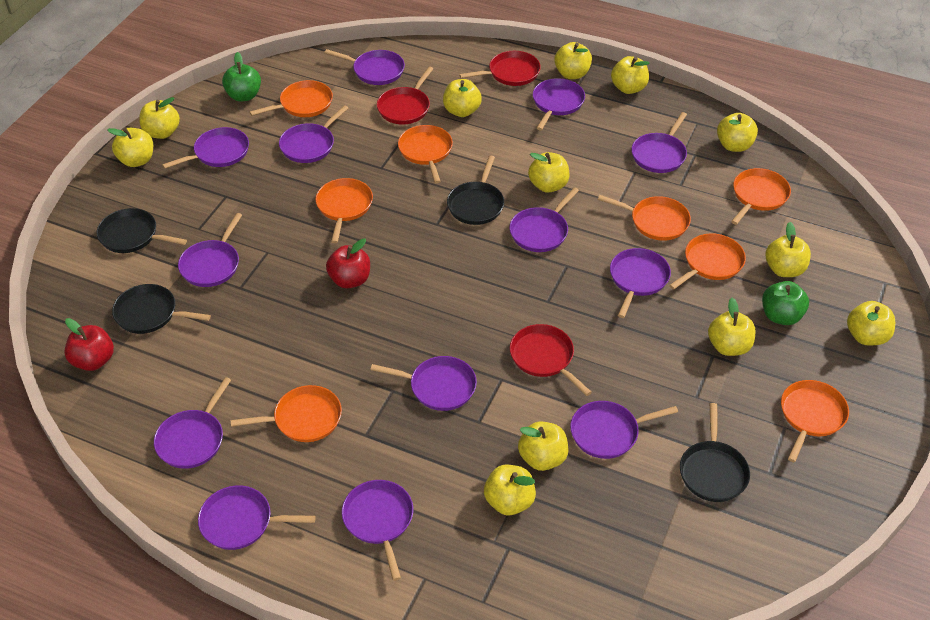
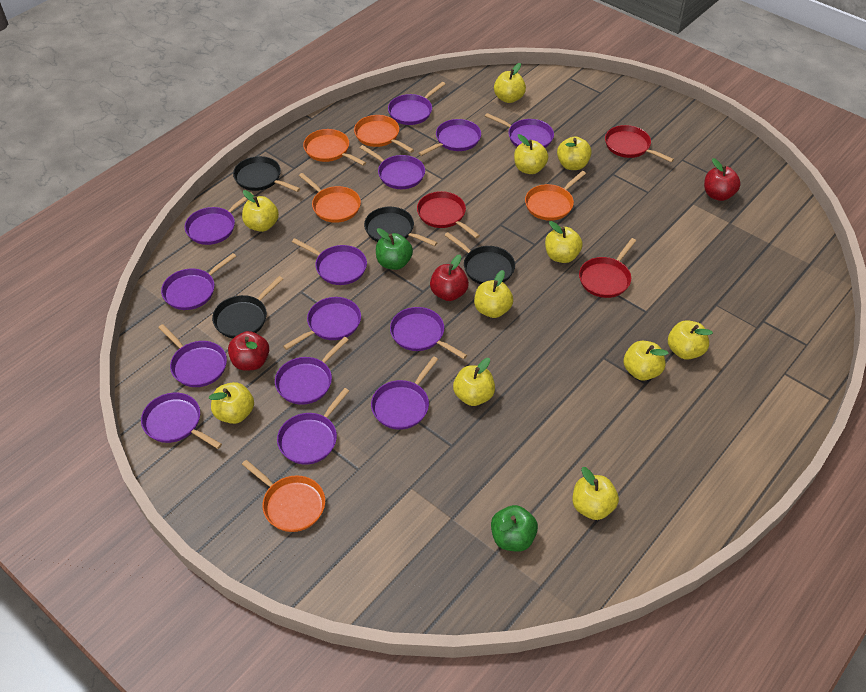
orange pan: 8 -> 5
purple pan: 13 -> 14
red apple: 2 -> 3
yellow apple: 12 -> 11

